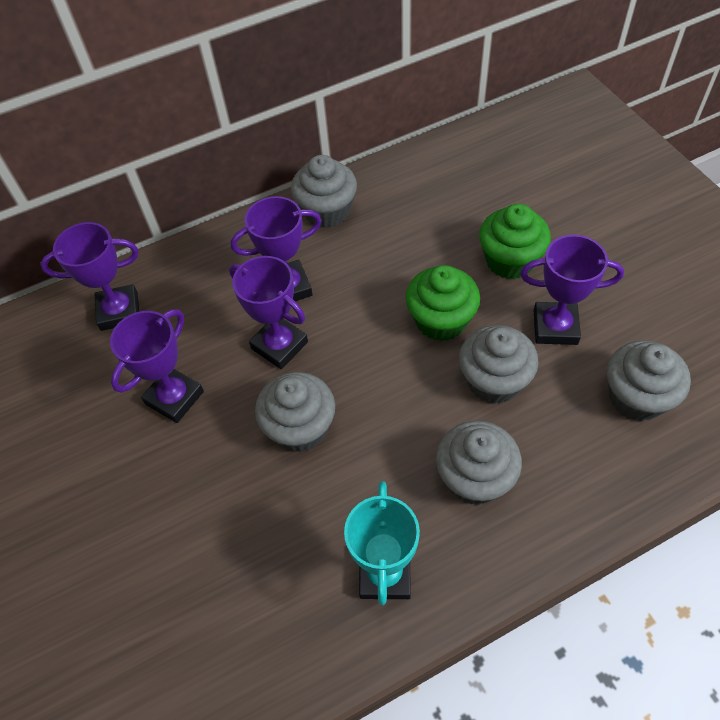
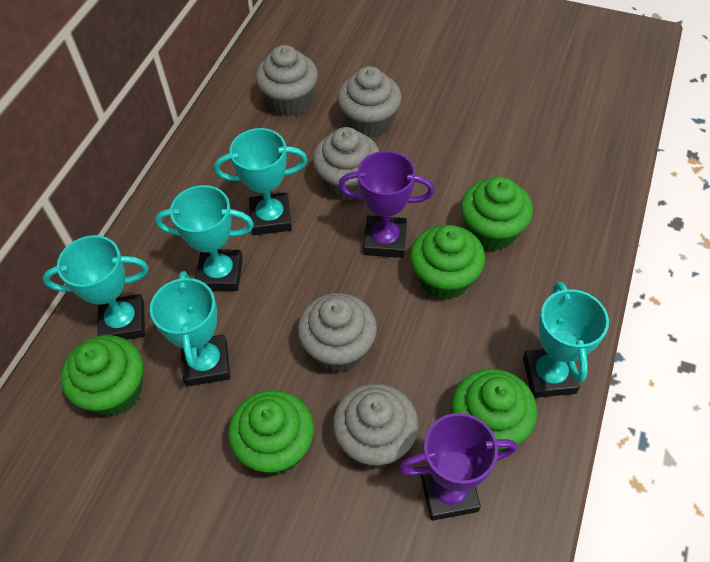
green cupcake: 2 -> 5
purple trophy: 5 -> 2
turquoise trophy: 1 -> 5

